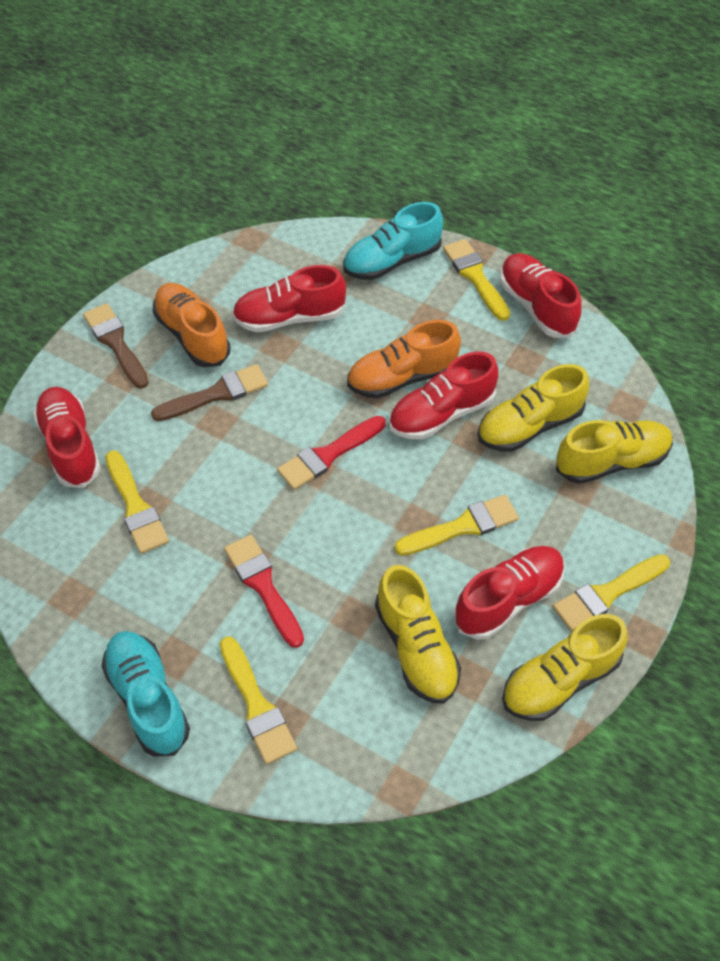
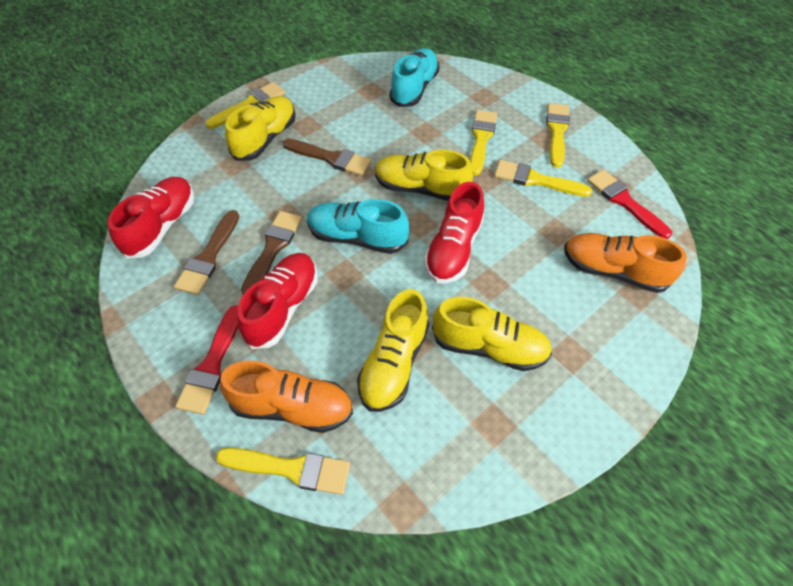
brown brush: 2 -> 3
red shoe: 5 -> 3

